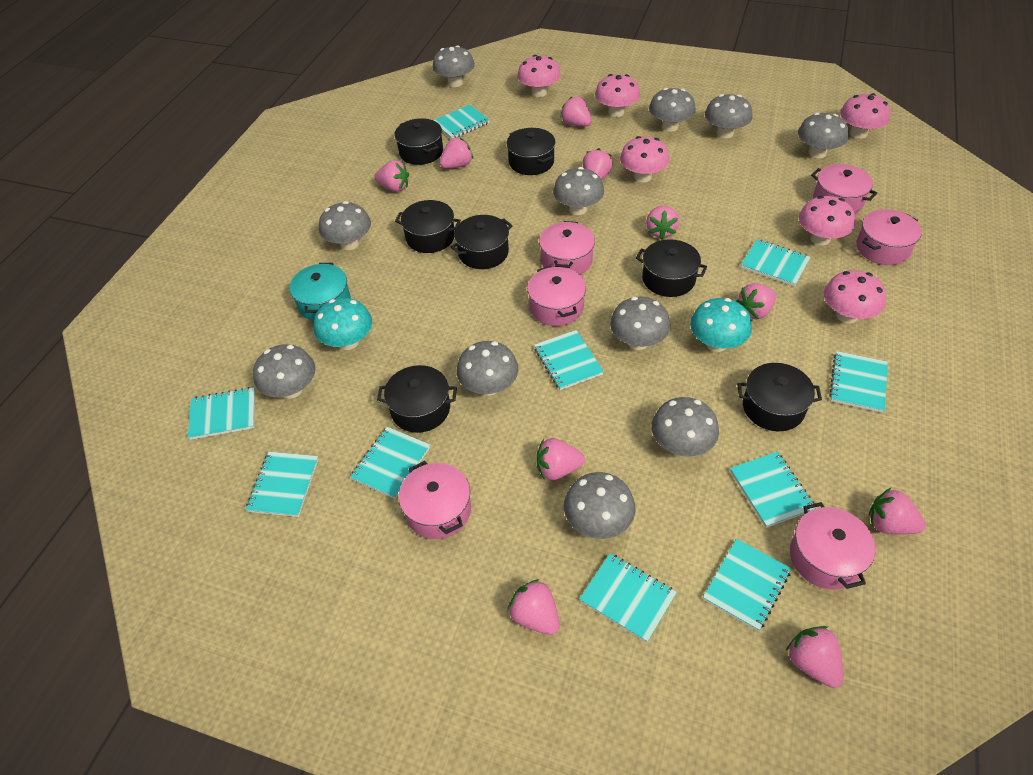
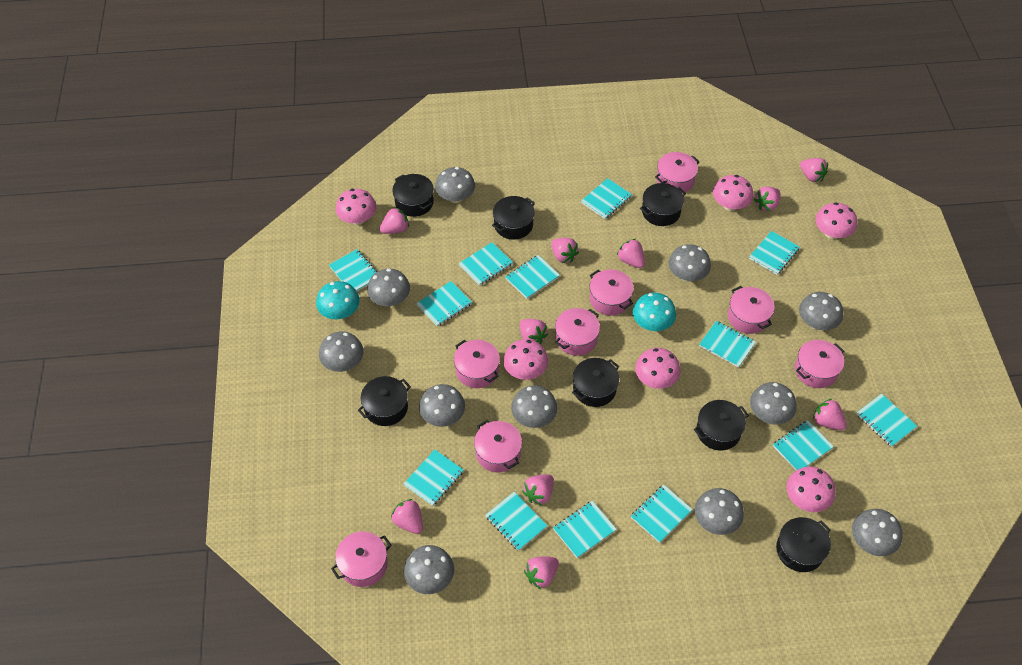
pink pot: 6 -> 8
turquoise notebook: 10 -> 13
turquoise pot: 1 -> 0

